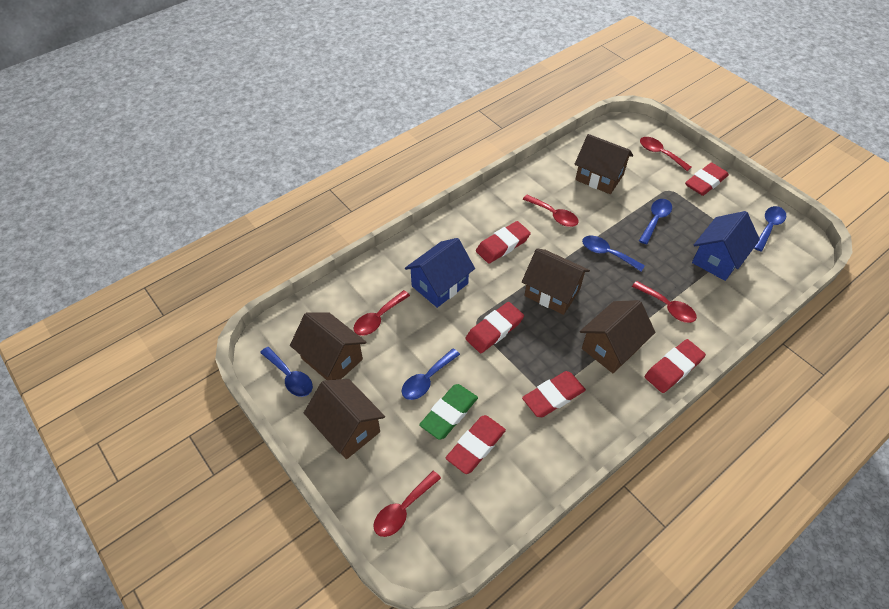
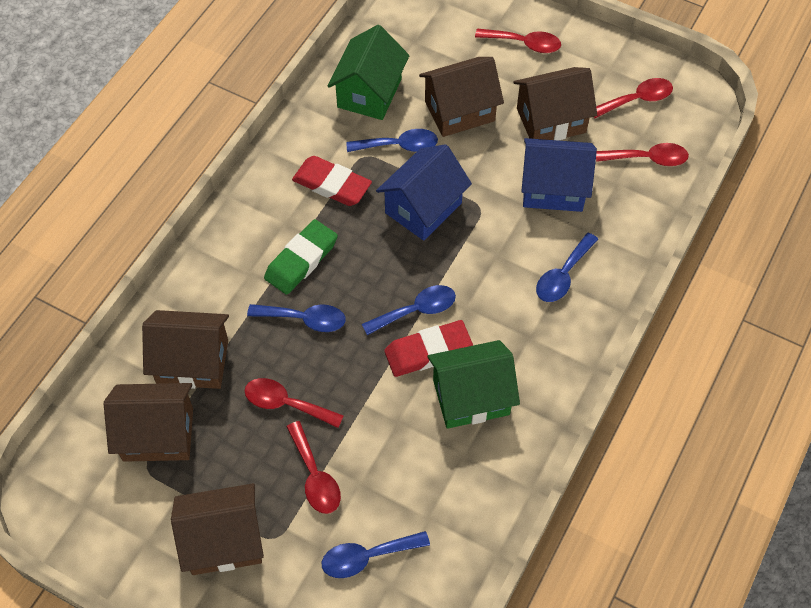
green house: 0 -> 2
red eraser: 6 -> 2

